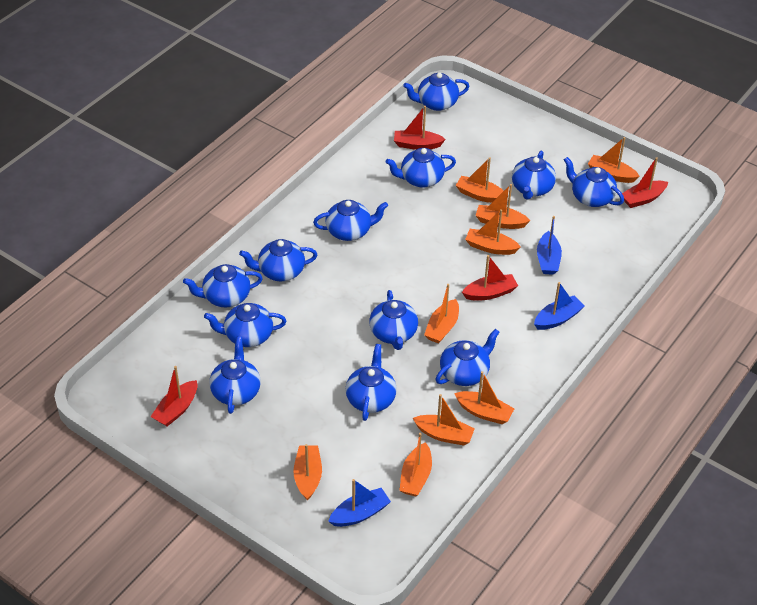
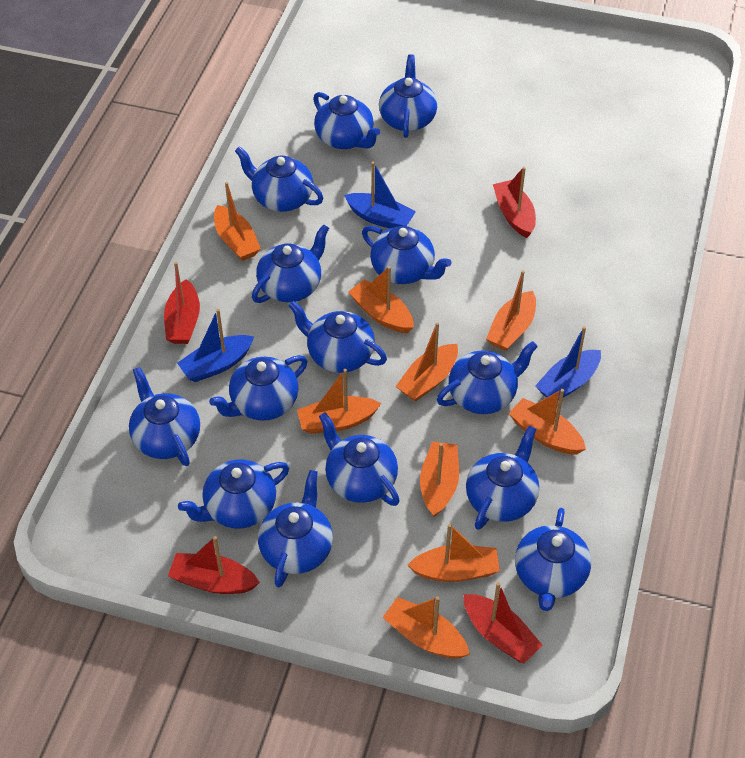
blue teapot: 12 -> 14

